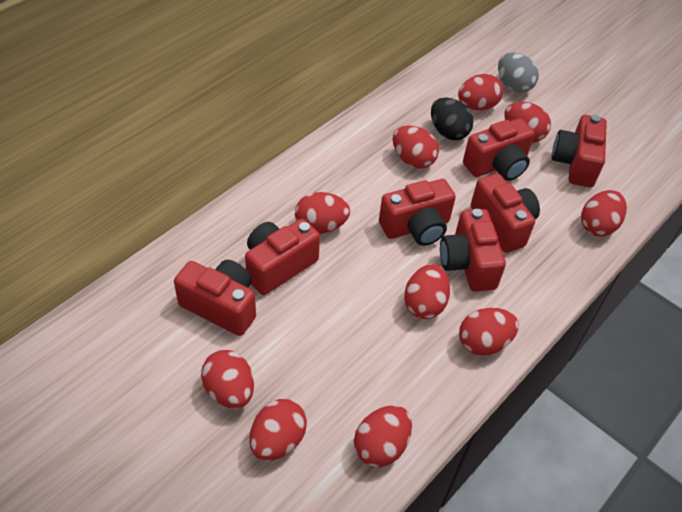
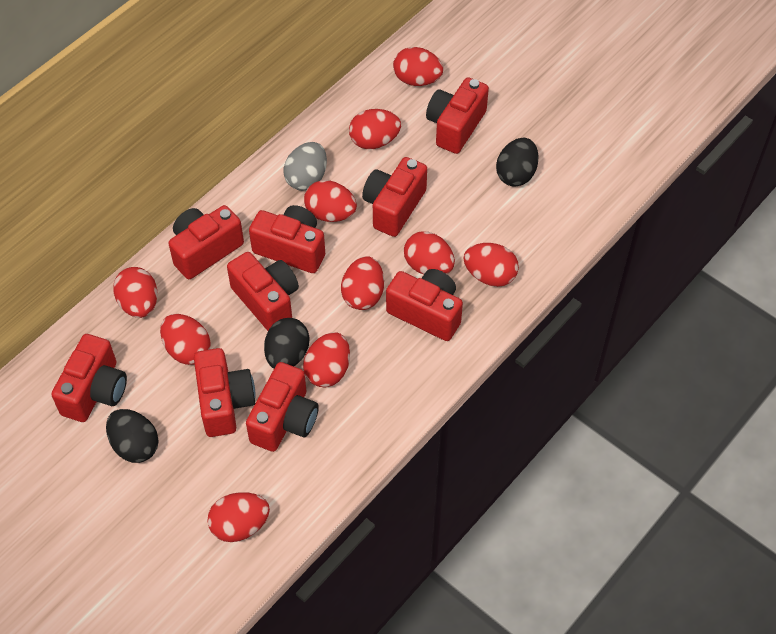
black egg: 1 -> 3
red camera: 7 -> 9

